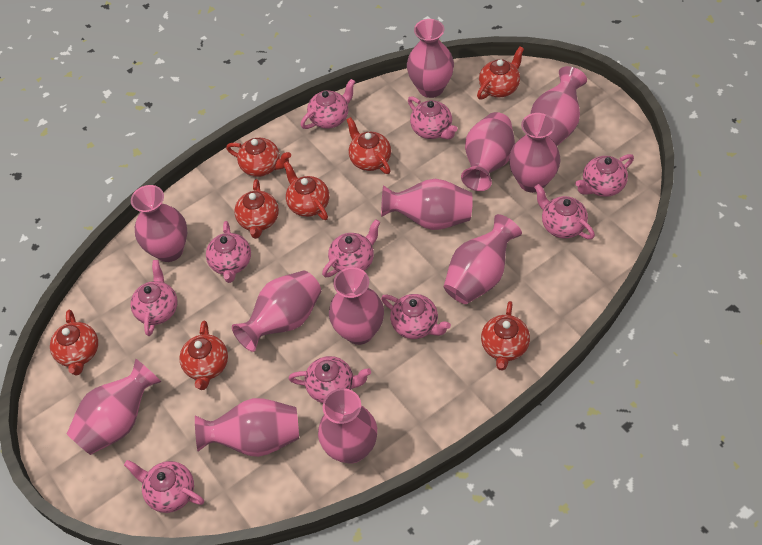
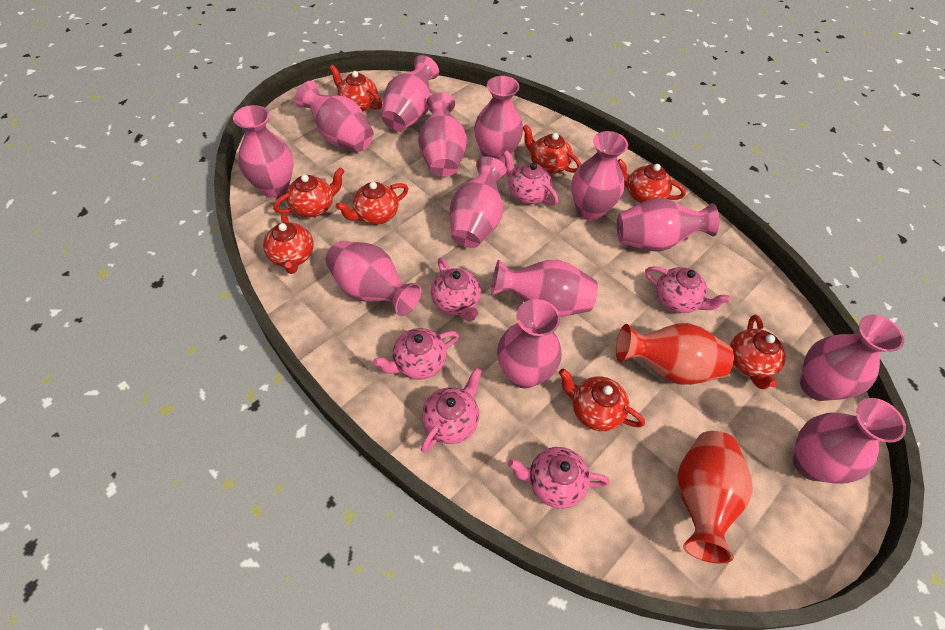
pink teapot: 10 -> 6
pink vase: 12 -> 13
red vase: 0 -> 2

